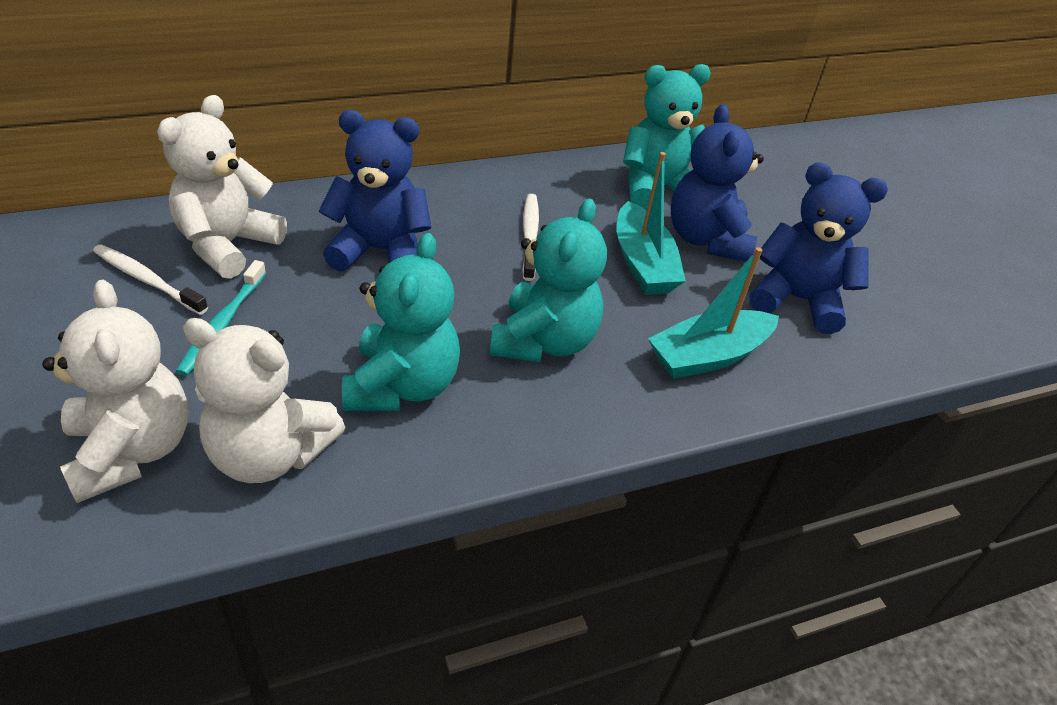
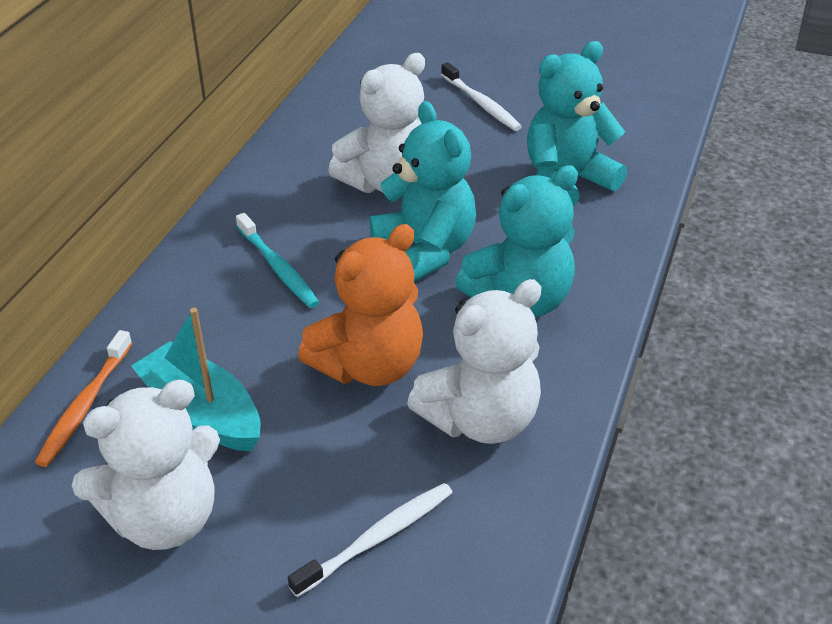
blue teddy bear: 3 -> 0
orange teddy bear: 0 -> 1
orange toothbrush: 0 -> 1
turquoise boat: 2 -> 1

